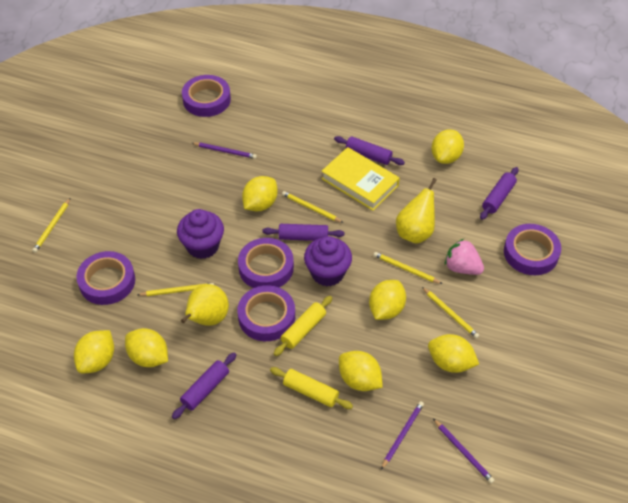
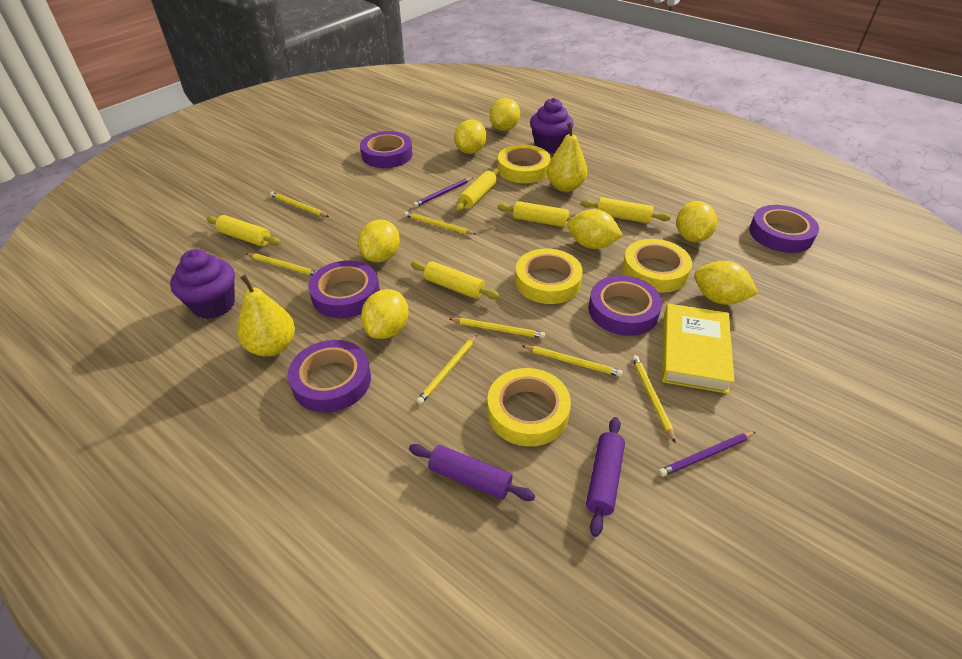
pink strawberry: 1 -> 0
purple pencil: 3 -> 2
purple rolling pin: 4 -> 2
yellow pencil: 5 -> 7
yellow rolling pin: 2 -> 5
yellow tape: 0 -> 4

